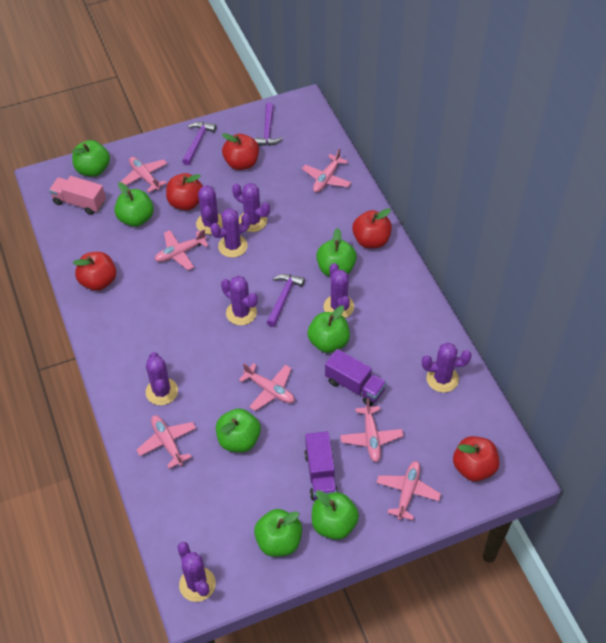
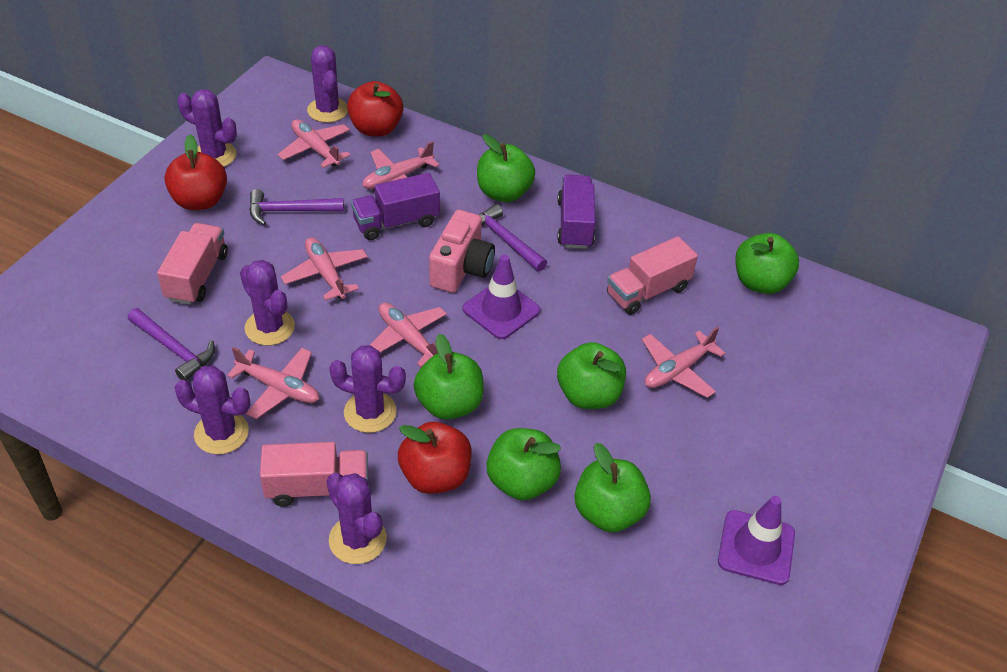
green apple: 7 -> 6
pink camera: 0 -> 1
pink plane: 7 -> 6
pink truck: 1 -> 3
purple cactus: 8 -> 6
purple traffic cone: 0 -> 2
red apple: 5 -> 3

